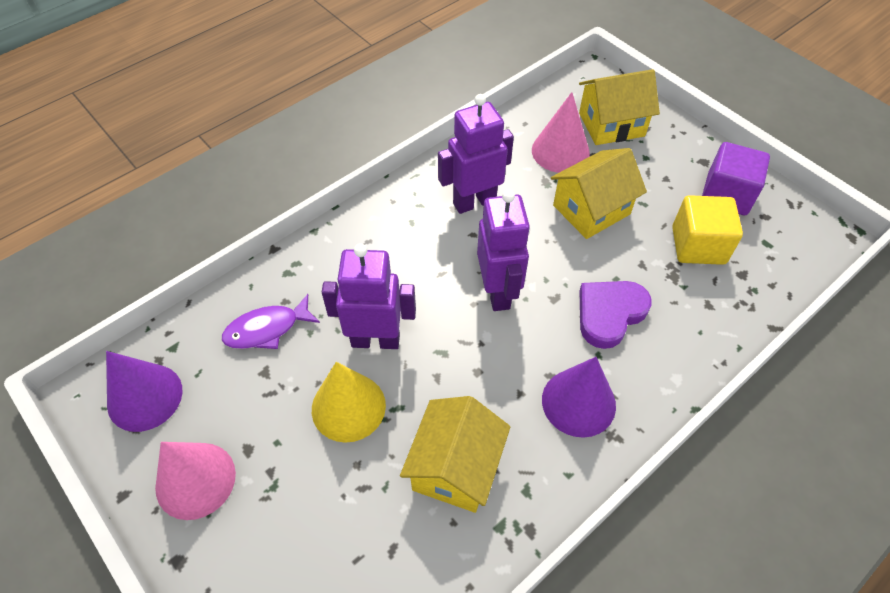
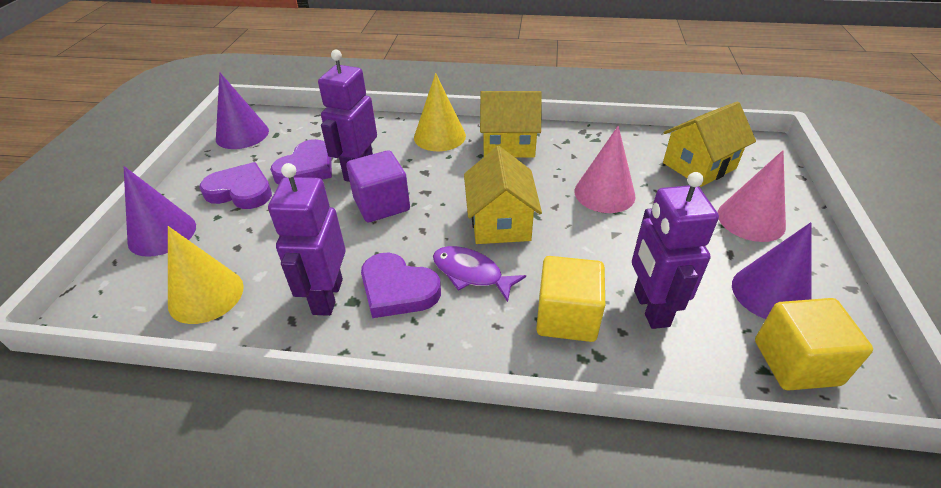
purple cone: 2 -> 3
purple heart: 1 -> 3
yellow cone: 1 -> 2
yellow cube: 1 -> 2

